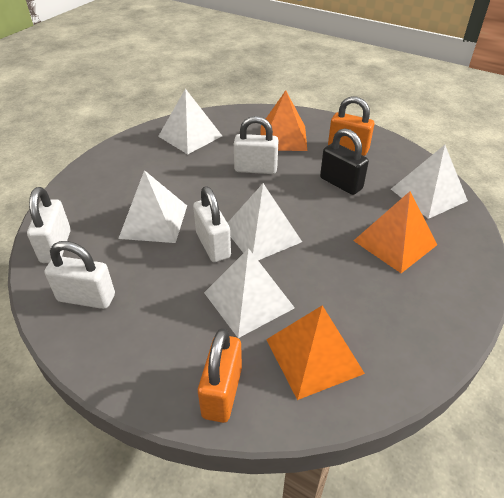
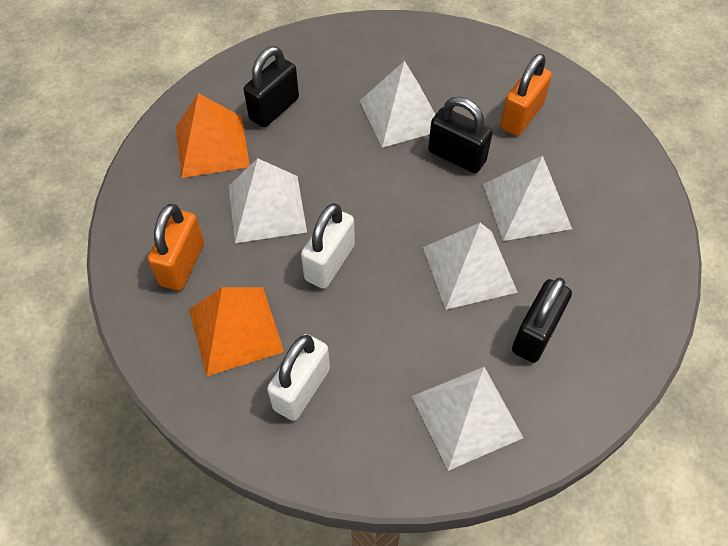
black padlock: 1 -> 3
orange pyramid: 3 -> 2
white padlock: 4 -> 2

